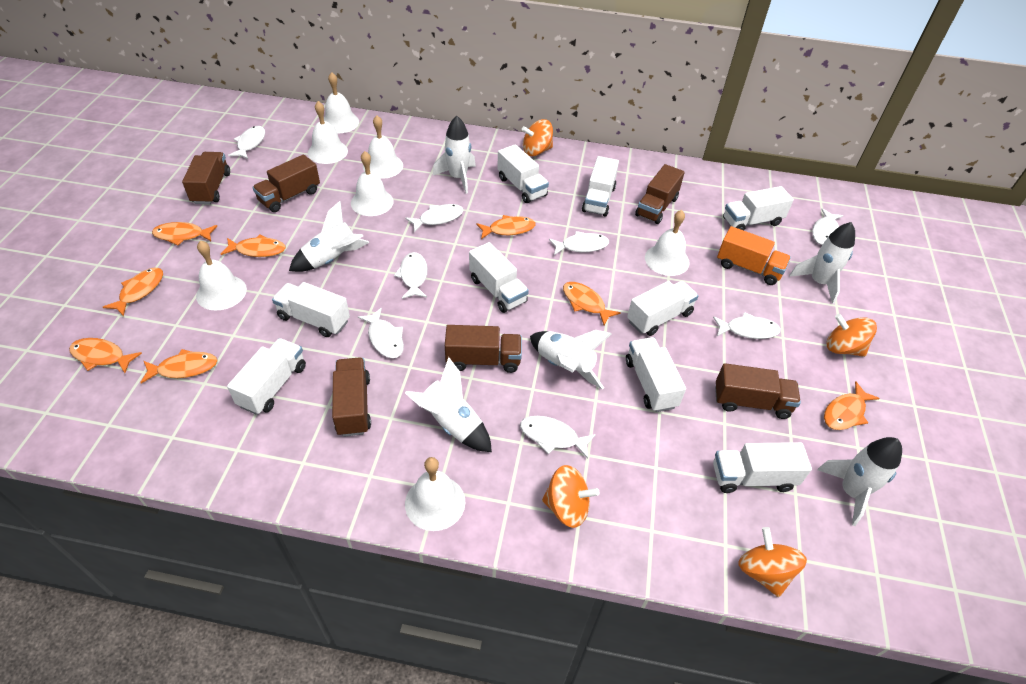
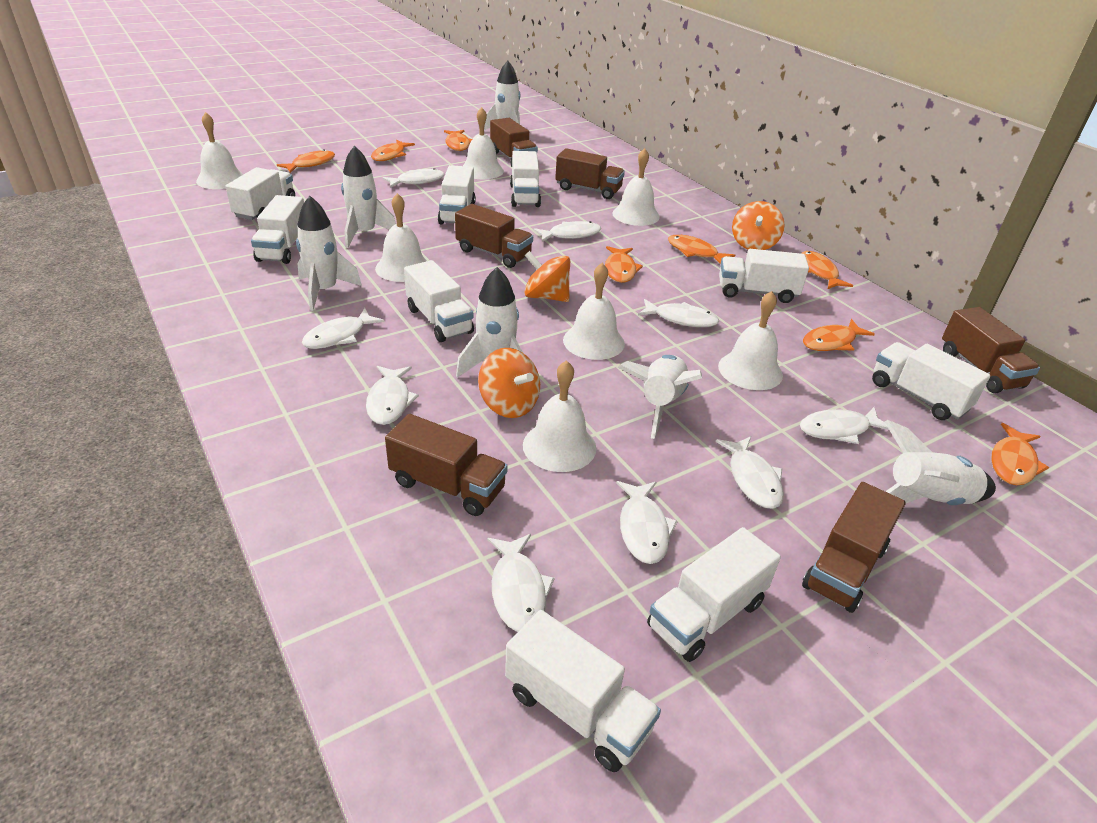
orange spinning top: 4 -> 3
orange truck: 1 -> 0
white fish: 8 -> 9

